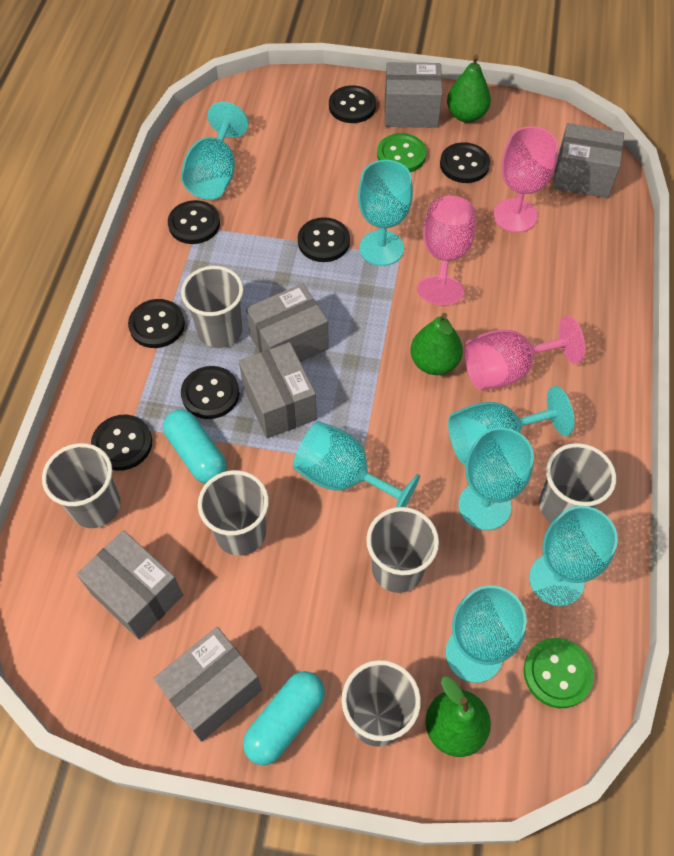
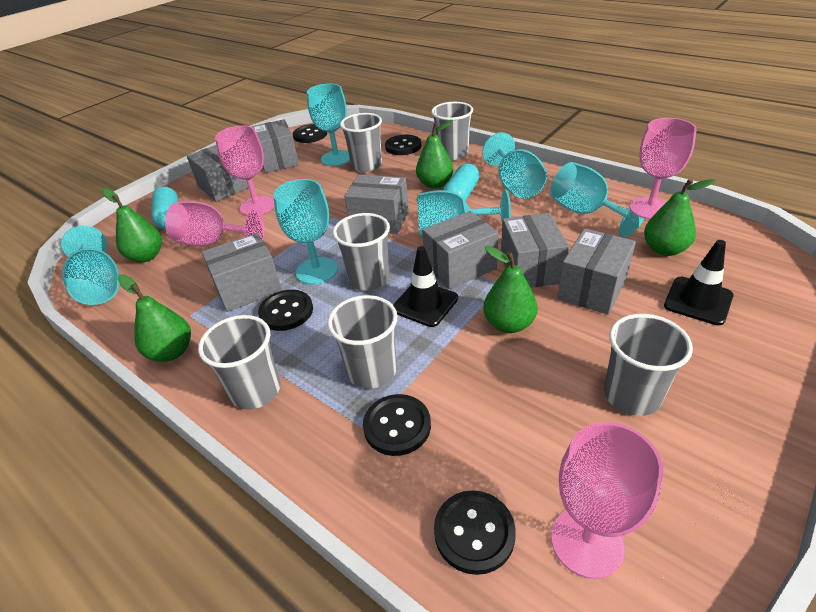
black button: 7 -> 5
black traffic cone: 0 -> 2
green button: 2 -> 0
green pear: 3 -> 5
grey box: 6 -> 7
pink goblet: 3 -> 4
turquoise goblet: 7 -> 6

